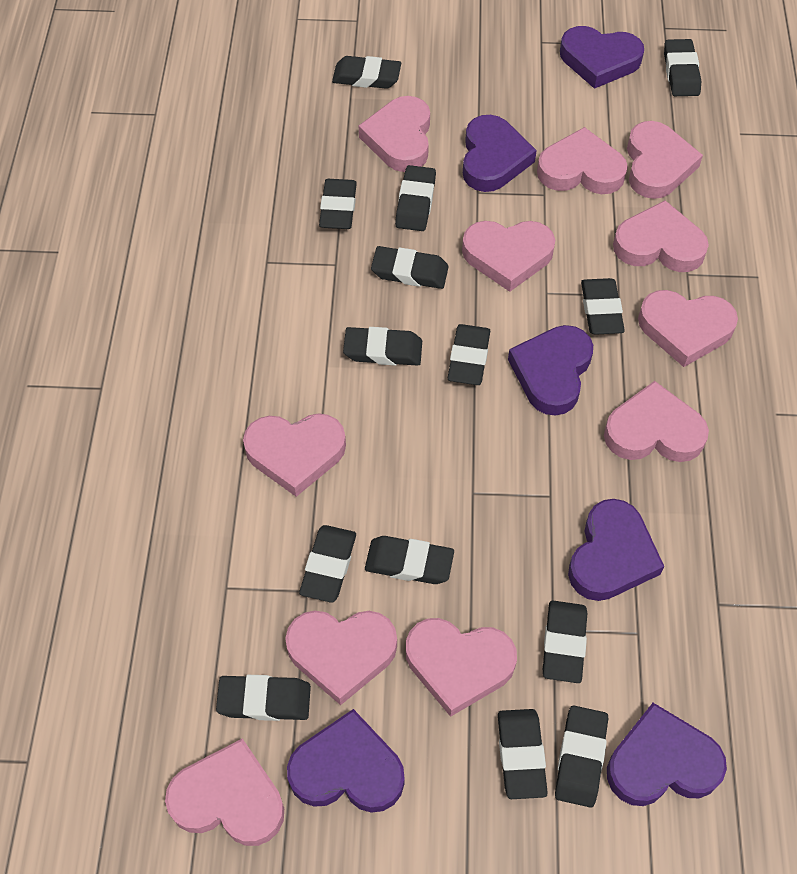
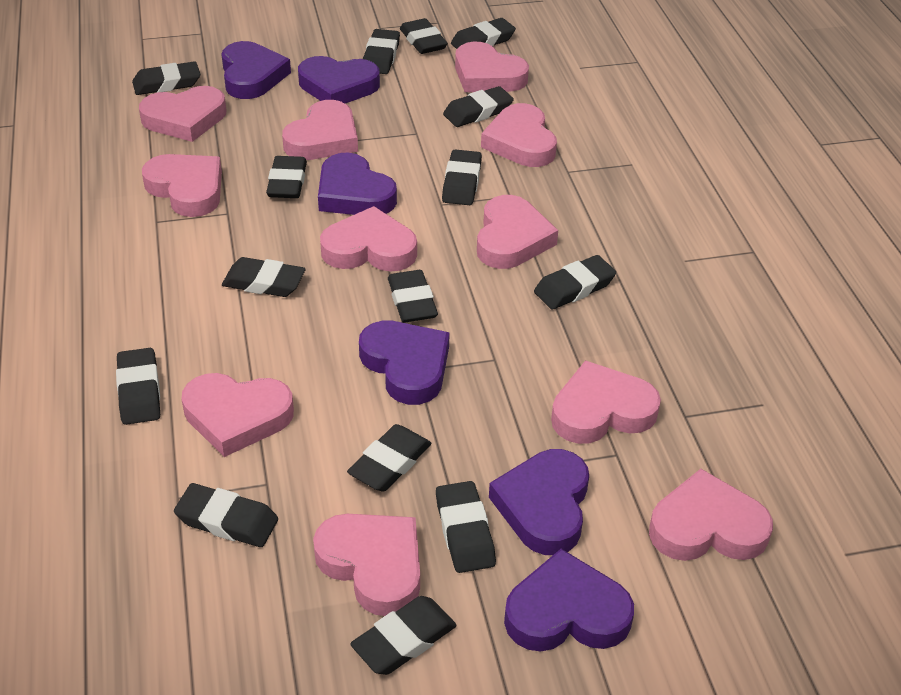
black eraser: 14 -> 15

